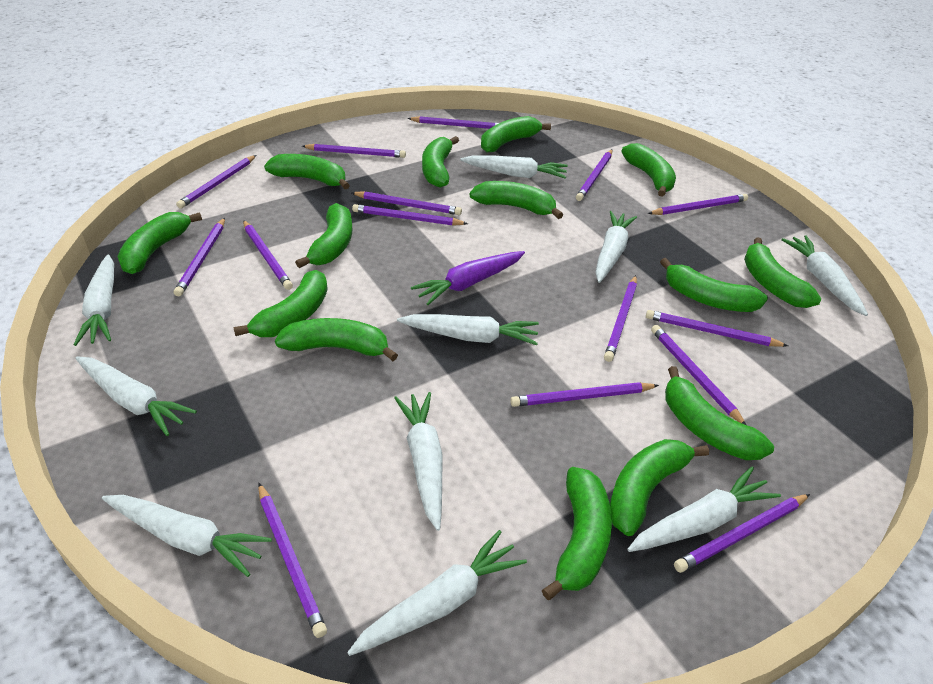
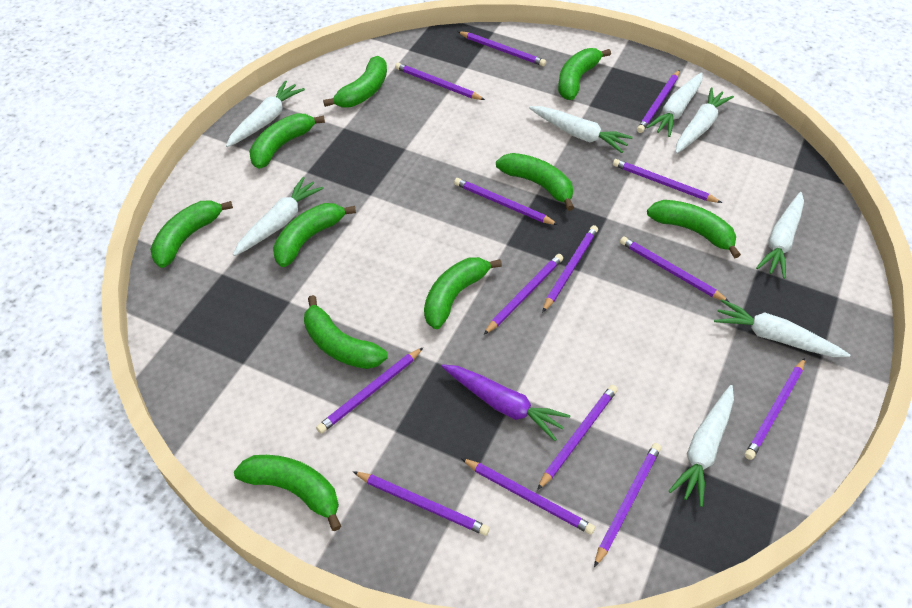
green banana: 14 -> 10
purple pencil: 15 -> 14
white carrot: 10 -> 8

